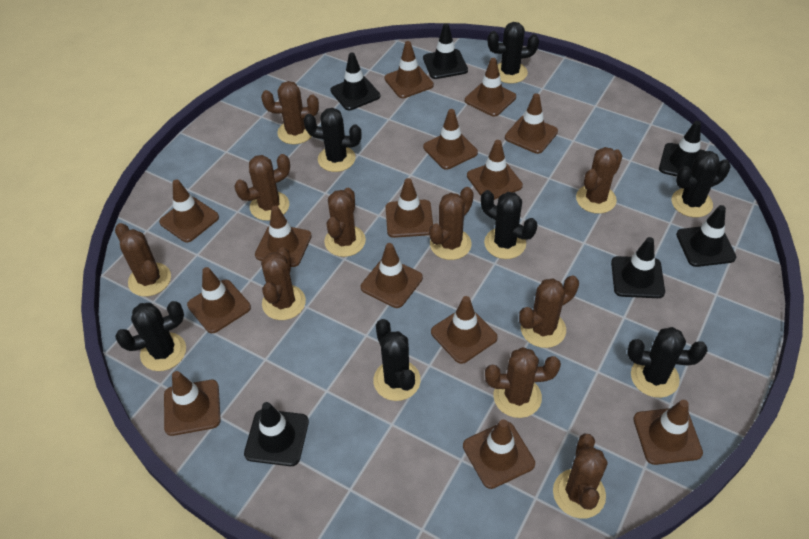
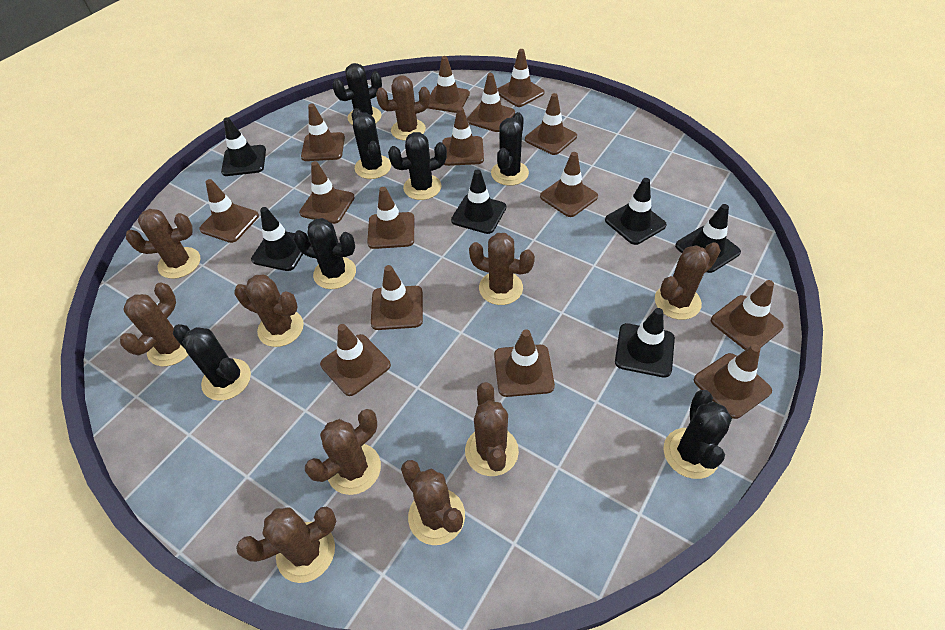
brown traffic cone: 14 -> 15

